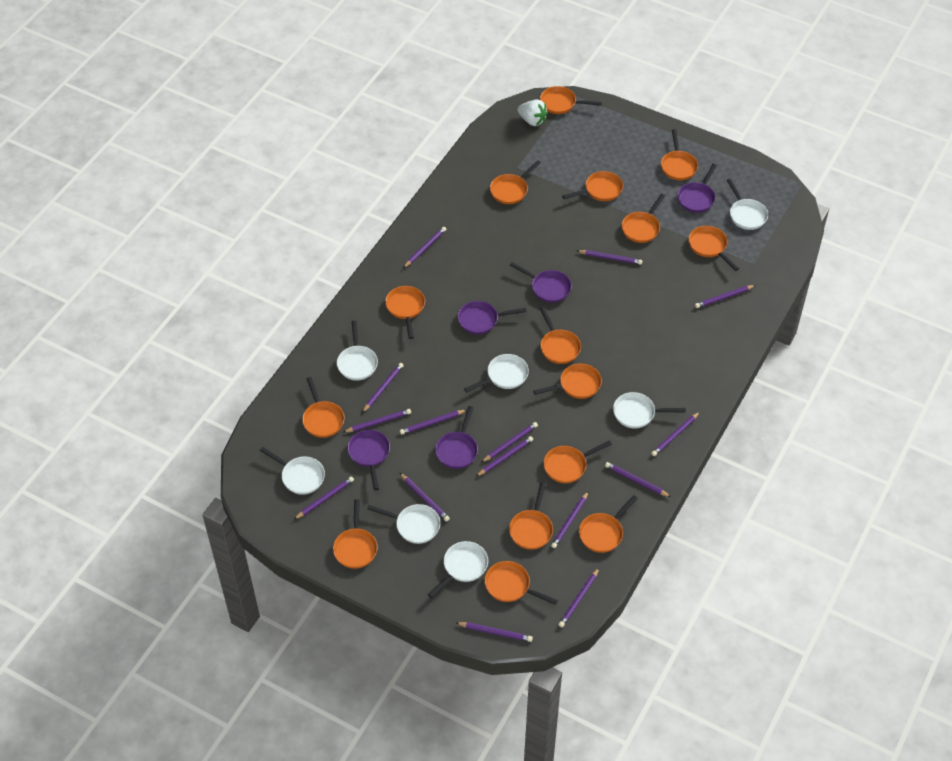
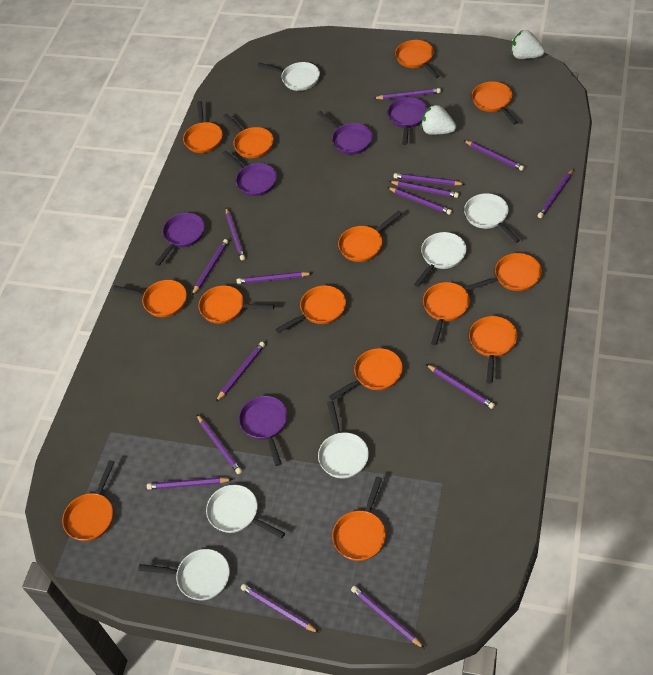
orange pan: 15 -> 14
white pan: 7 -> 6
white strawberry: 1 -> 2

